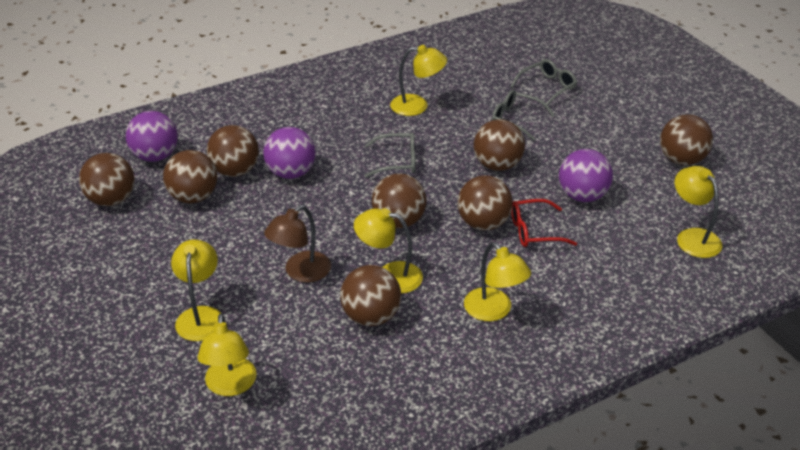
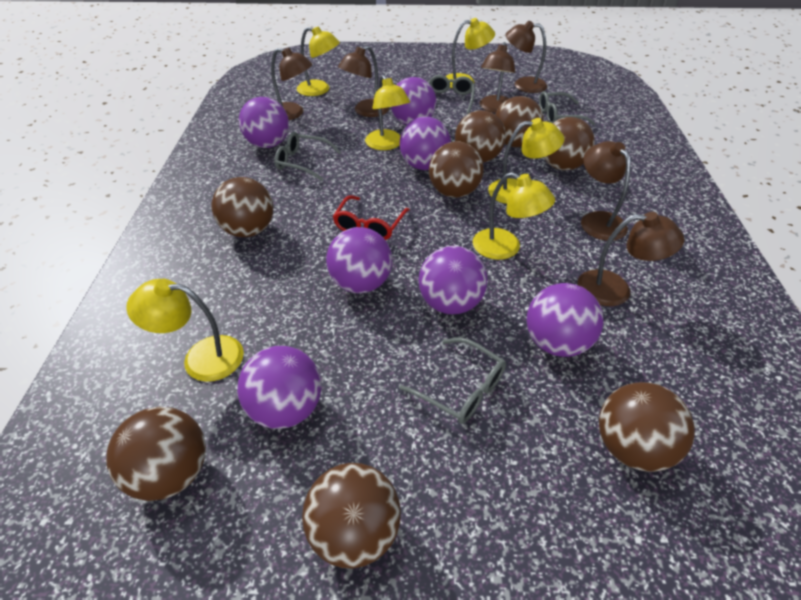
brown lamp: 1 -> 6
grey glasses: 3 -> 4
purple ball: 3 -> 7

